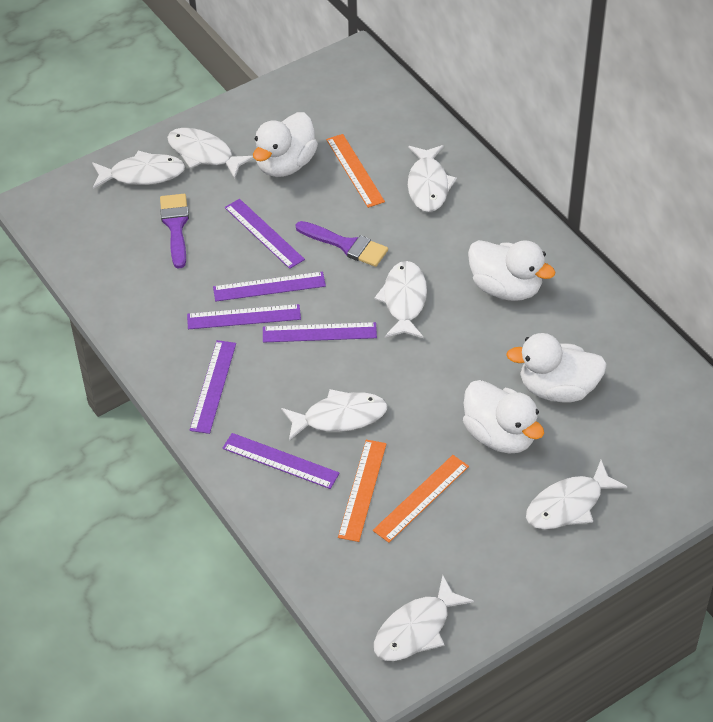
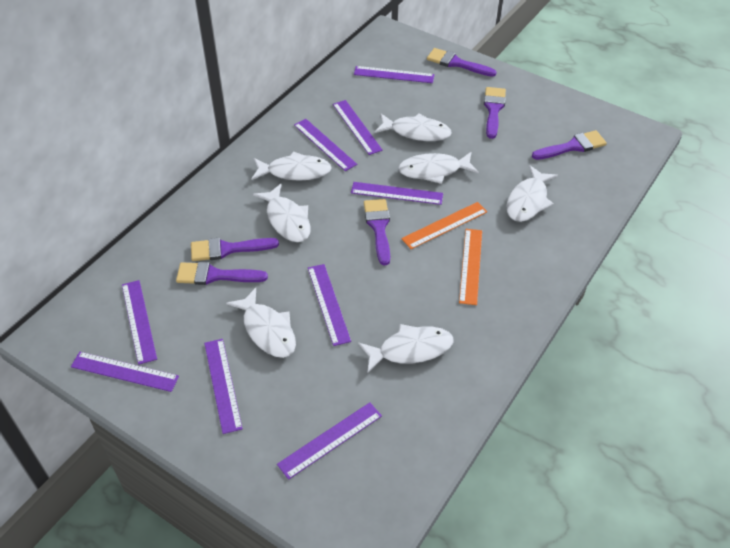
orange ruler: 3 -> 2
purple brush: 2 -> 6
purple ruler: 6 -> 9
white duck: 4 -> 0

